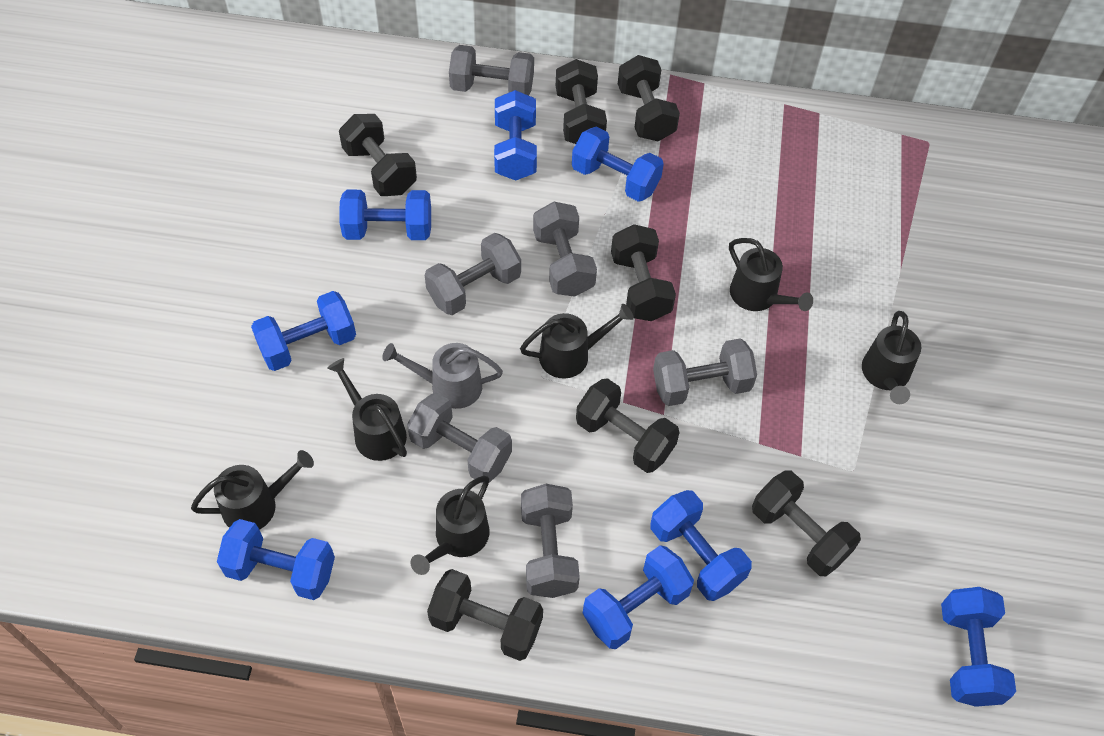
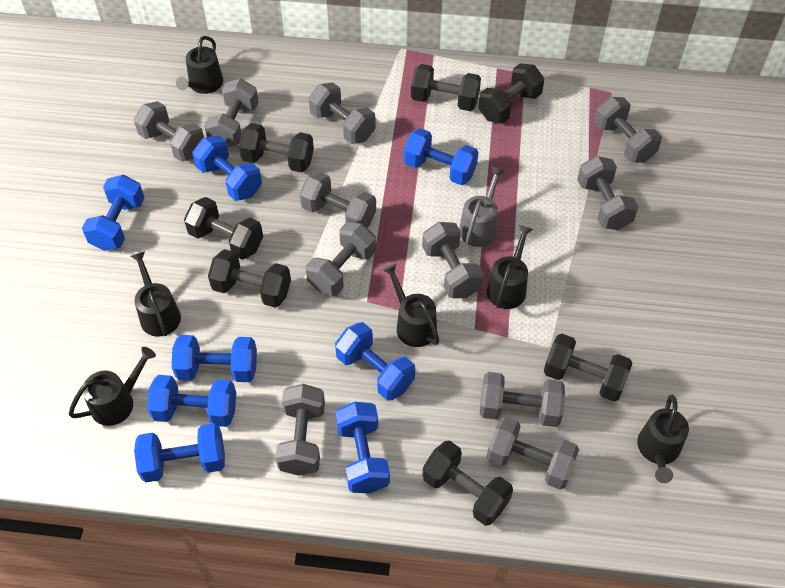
grey dumbbell: 6 -> 11

